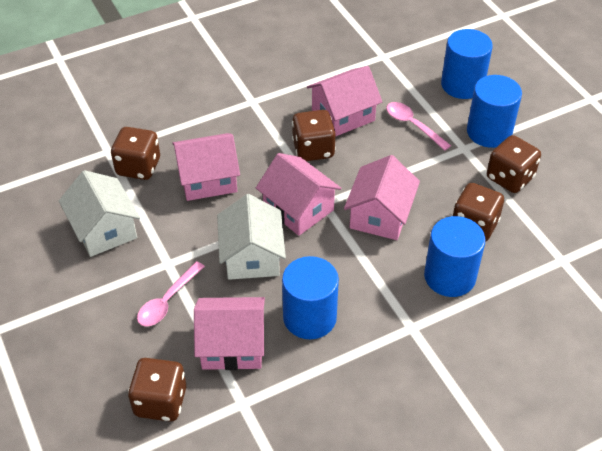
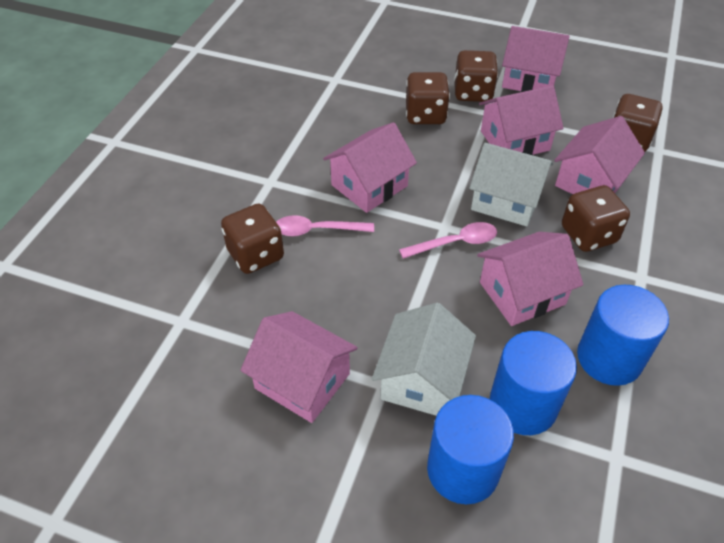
blue cylinder: 4 -> 3
pink house: 5 -> 6

